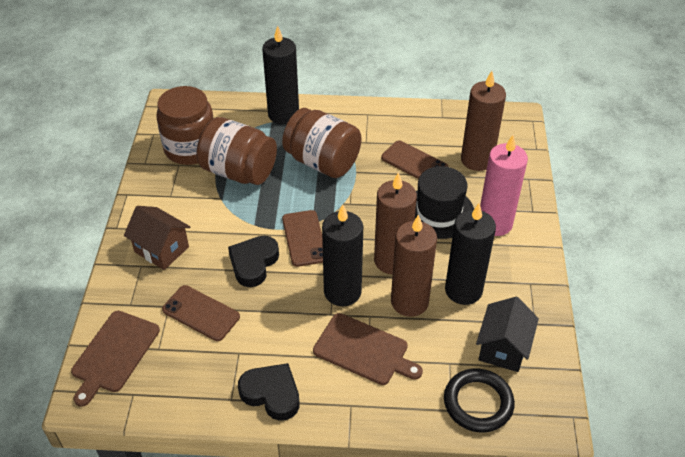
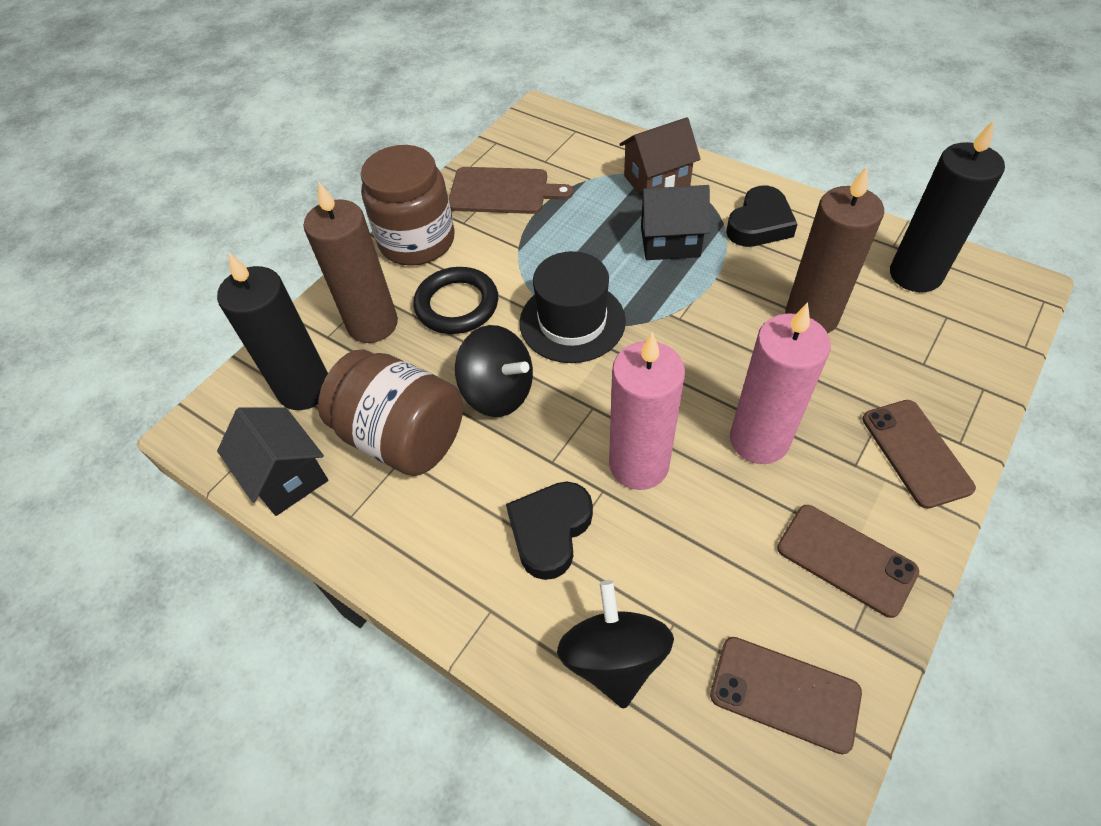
black candle: 3 -> 2
black house: 1 -> 2
black spinning top: 0 -> 2
brown candle: 3 -> 2
brown cutting board: 2 -> 1
brown jar: 3 -> 2
pink candle: 1 -> 2

